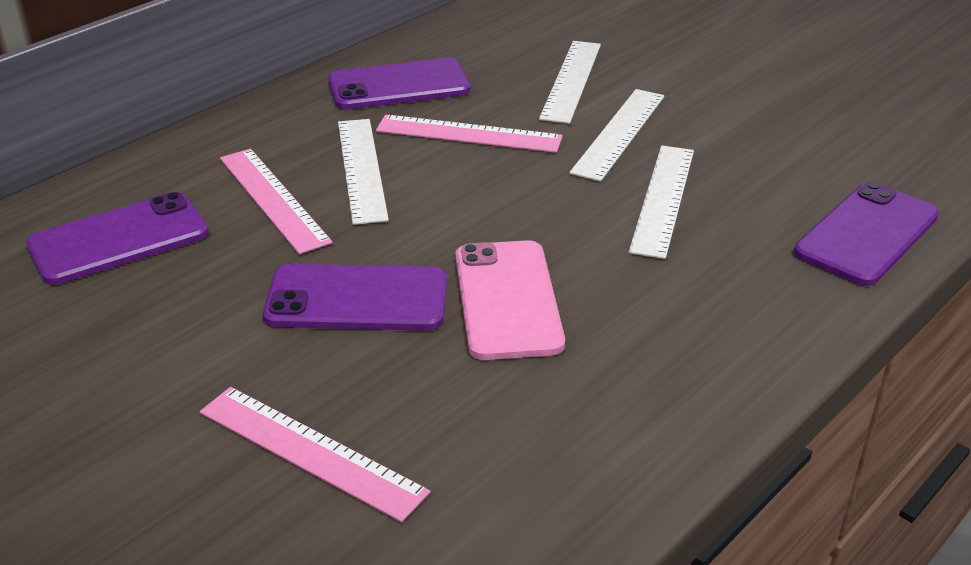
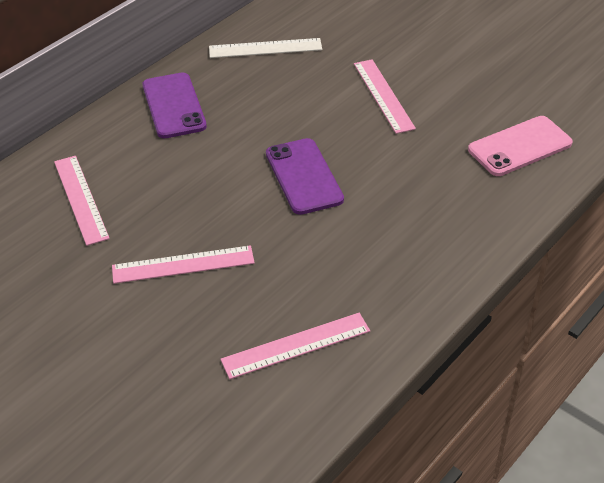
pink ruler: 3 -> 4
purple phone: 4 -> 2
white ruler: 4 -> 1

